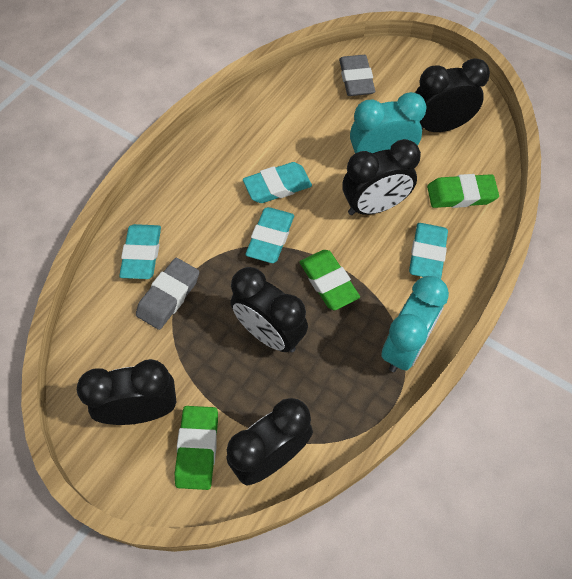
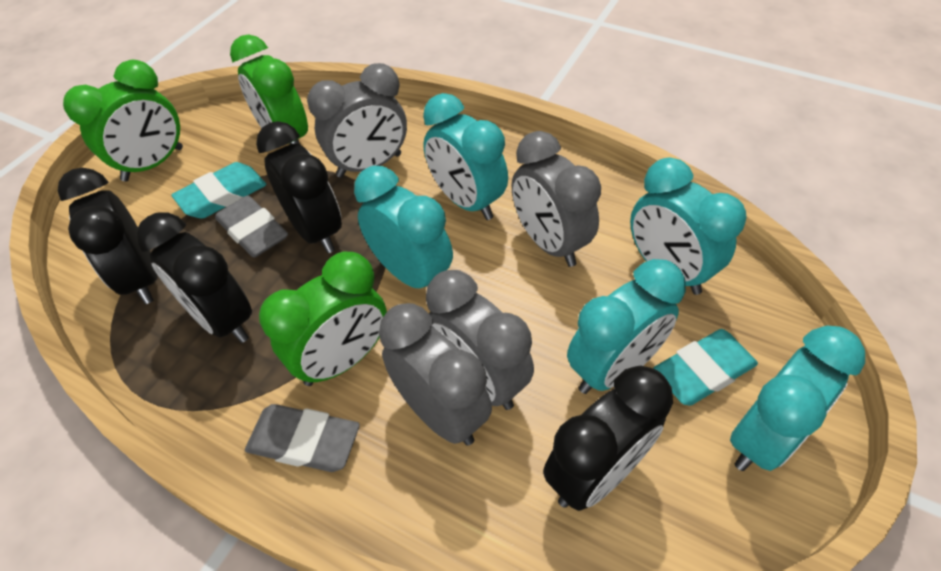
black clock: 5 -> 4
green clock: 0 -> 3
green eraser: 3 -> 0
grey clock: 0 -> 4
turquoise clock: 2 -> 5
turquoise eraser: 4 -> 2

